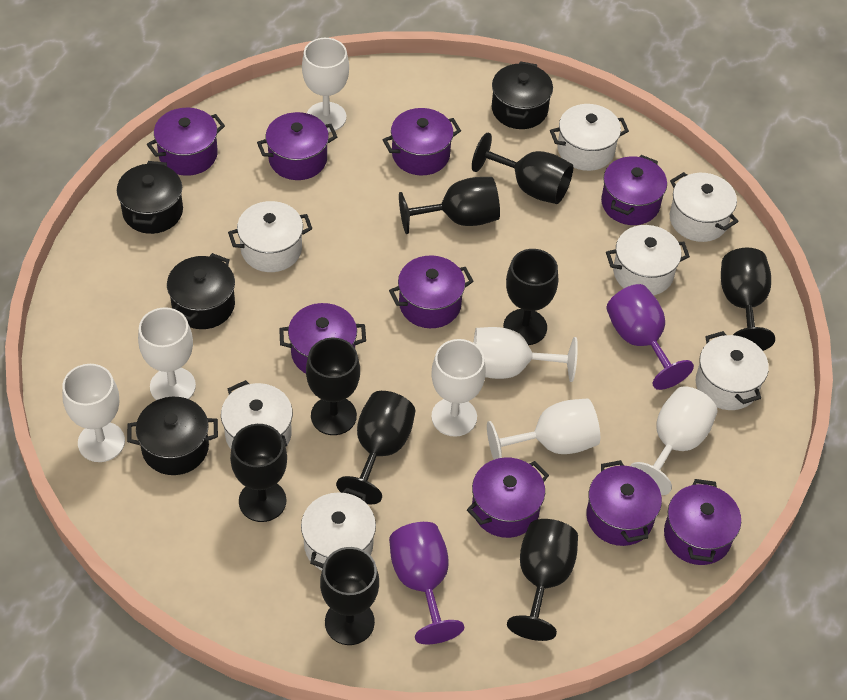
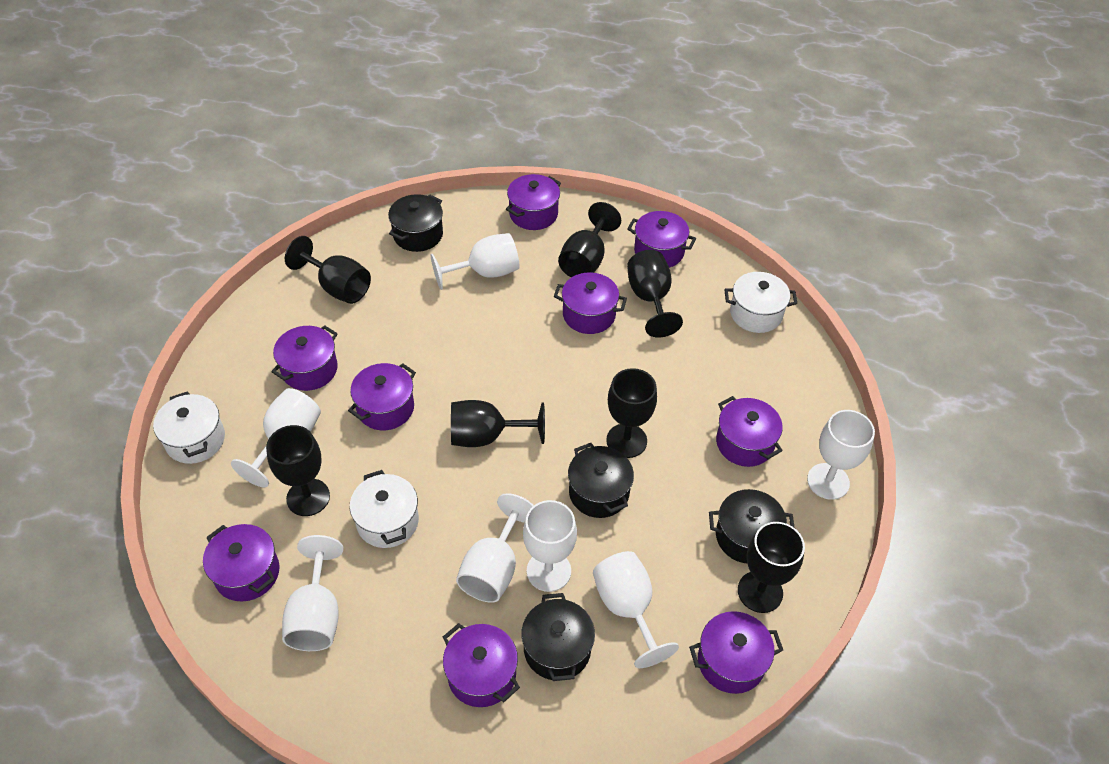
black goblet: 9 -> 7
purple goblet: 2 -> 0
white pot: 7 -> 3

